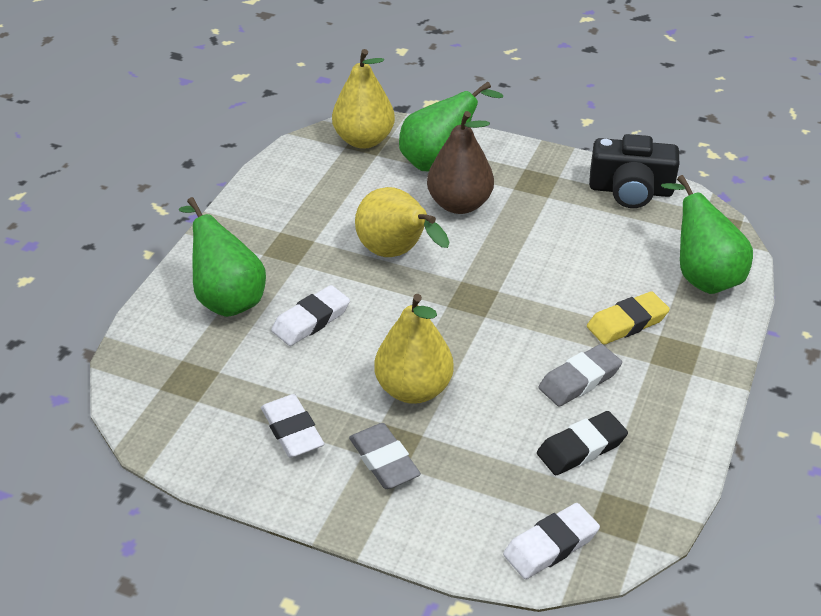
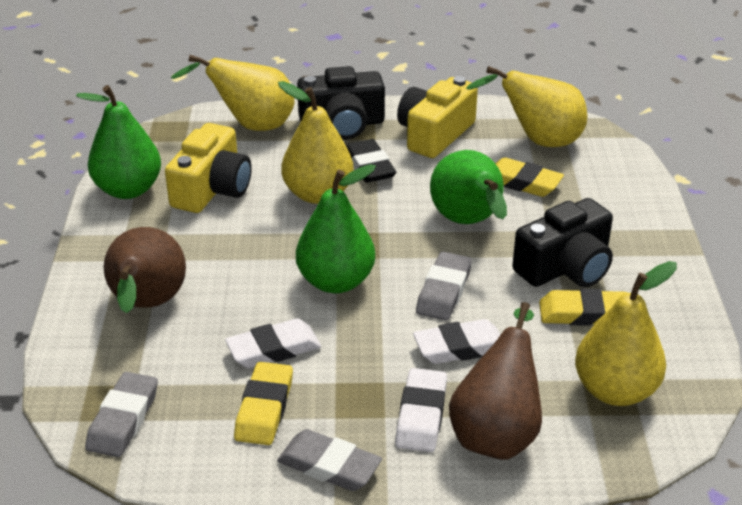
black camera: 1 -> 2
brown pear: 1 -> 2
grey eraser: 2 -> 3
yellow camera: 0 -> 2
yellow eraser: 1 -> 3
yellow pear: 3 -> 4

